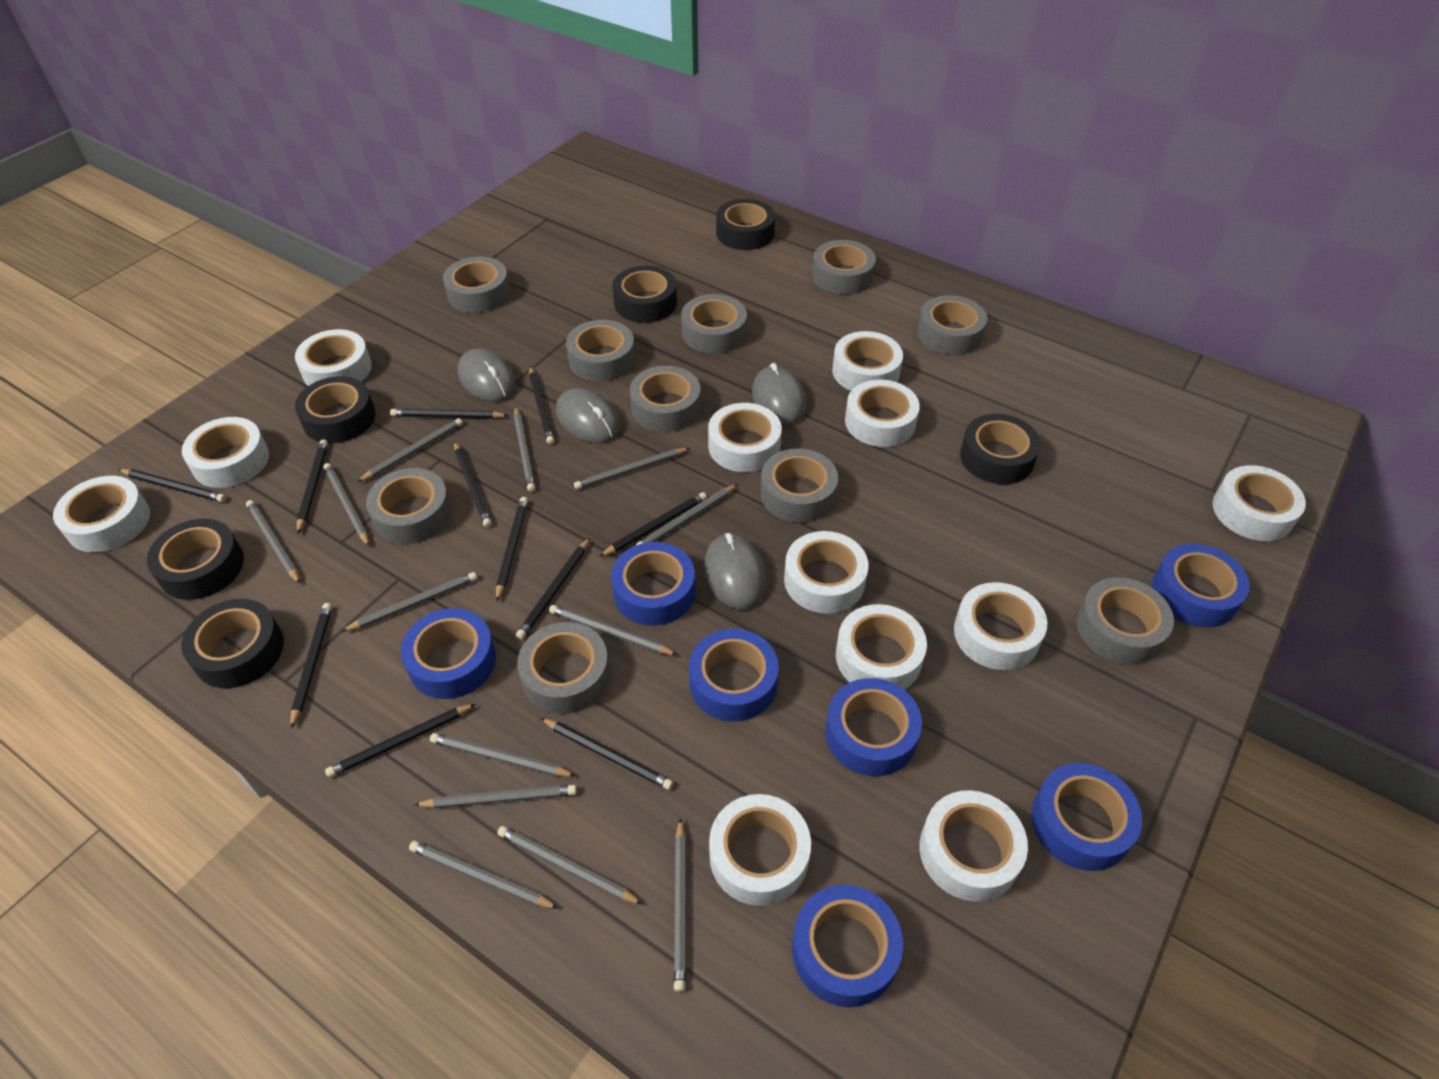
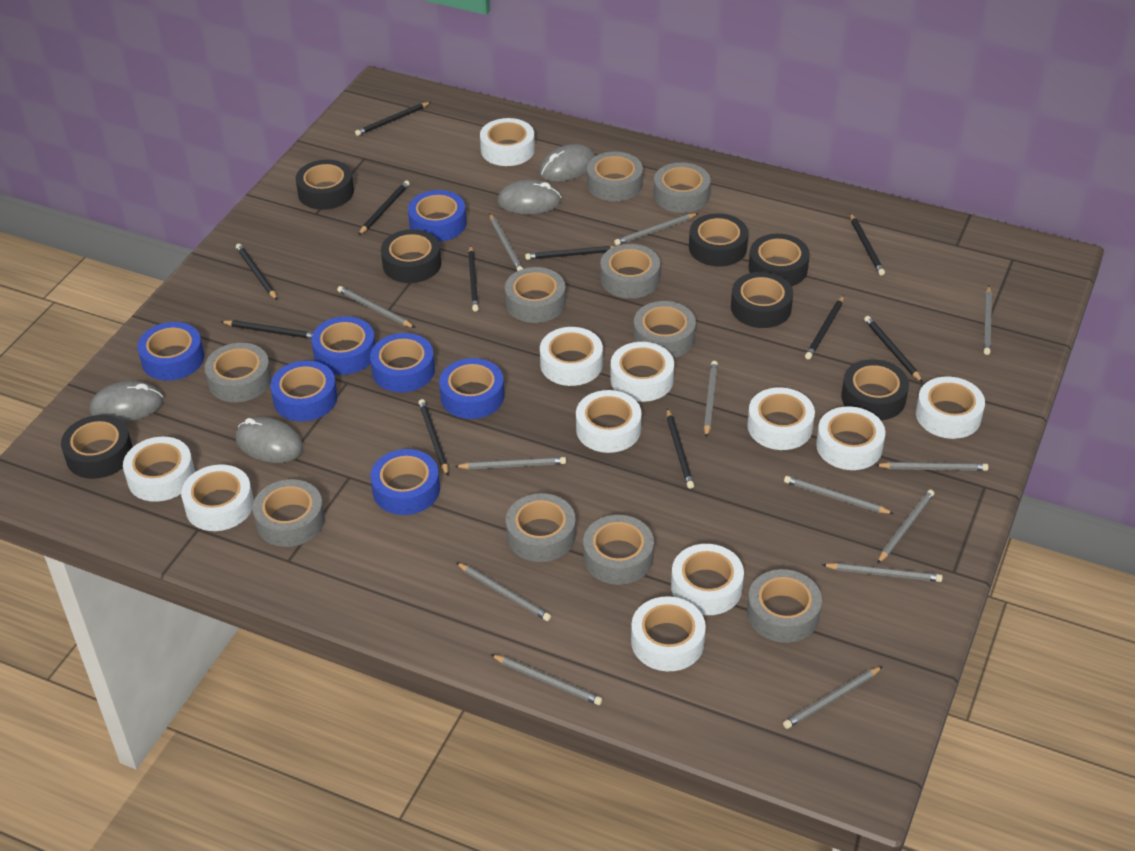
black tape: 6 -> 7
white tape: 12 -> 11

